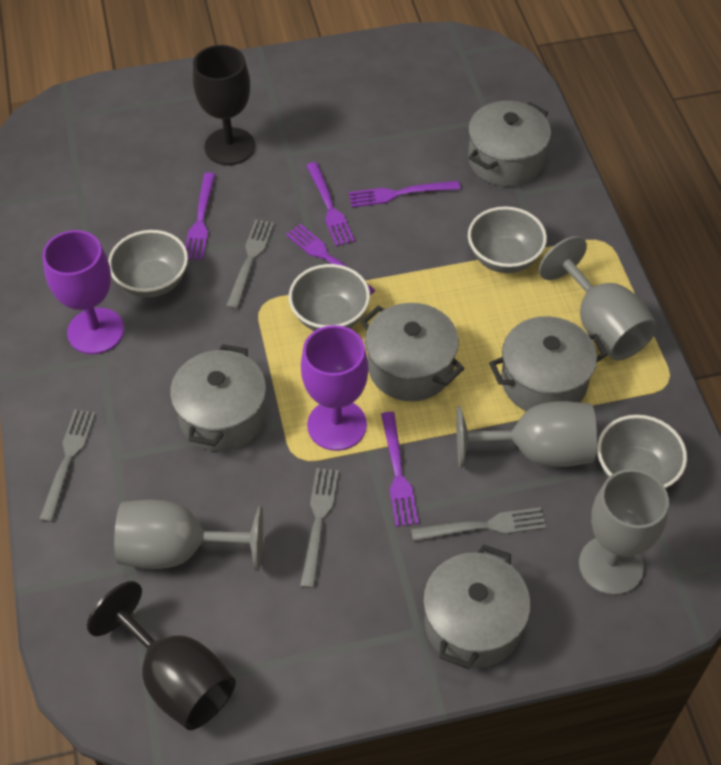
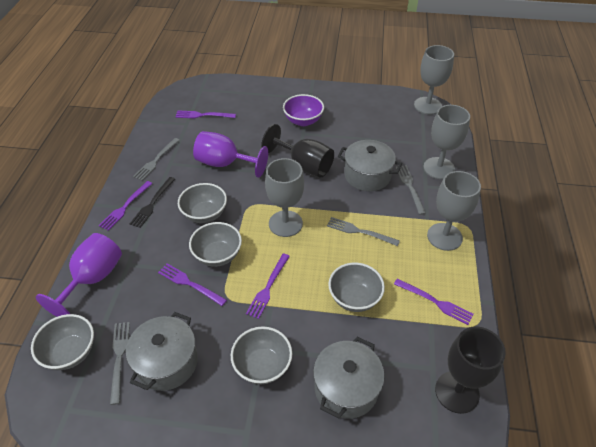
black fork: 0 -> 1
grey bowl: 4 -> 5
grey pot: 5 -> 3
purple bowl: 0 -> 1

